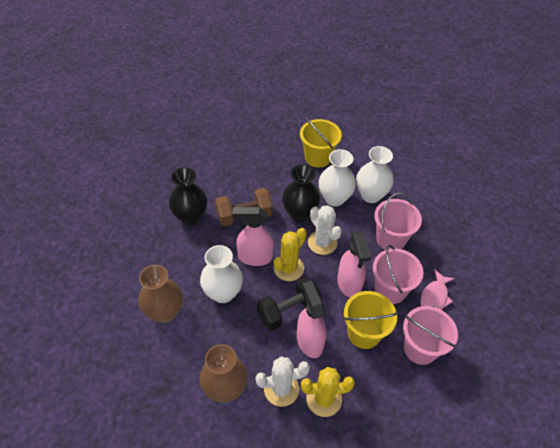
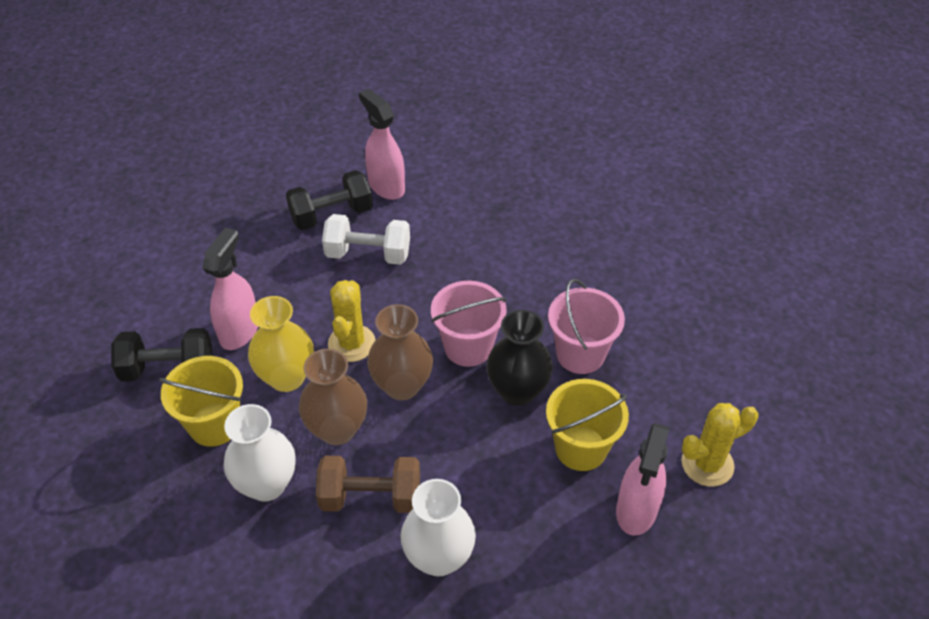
black dumbbell: 1 -> 2
black vase: 2 -> 1
pink bucket: 3 -> 2
pink fish: 1 -> 0
white cactus: 2 -> 0
white dumbbell: 0 -> 1
white vase: 3 -> 2
yellow vase: 0 -> 1

